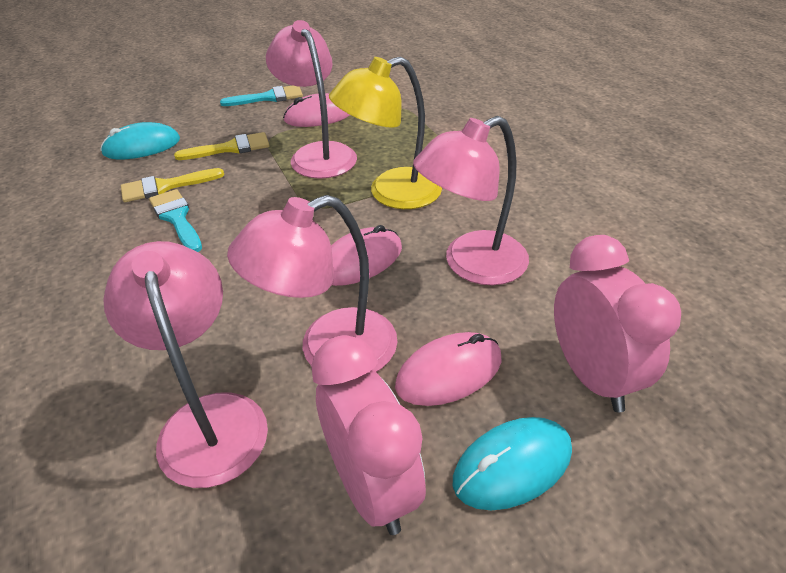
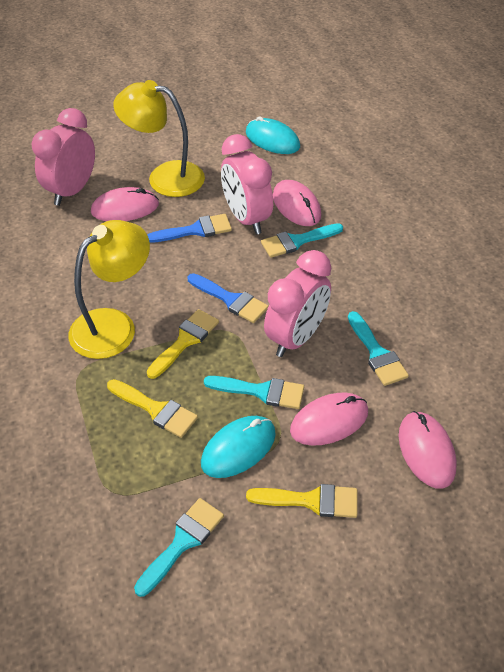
blue brush: 0 -> 2
pink clock: 2 -> 3
pink lamp: 4 -> 0
pink mouse: 3 -> 4
turquoise brush: 2 -> 4
yellow brush: 2 -> 3
yellow lamp: 1 -> 2

